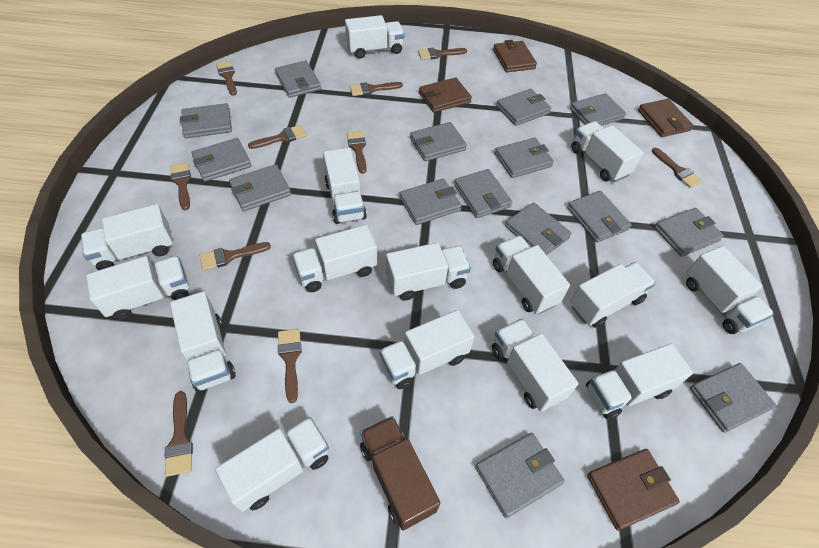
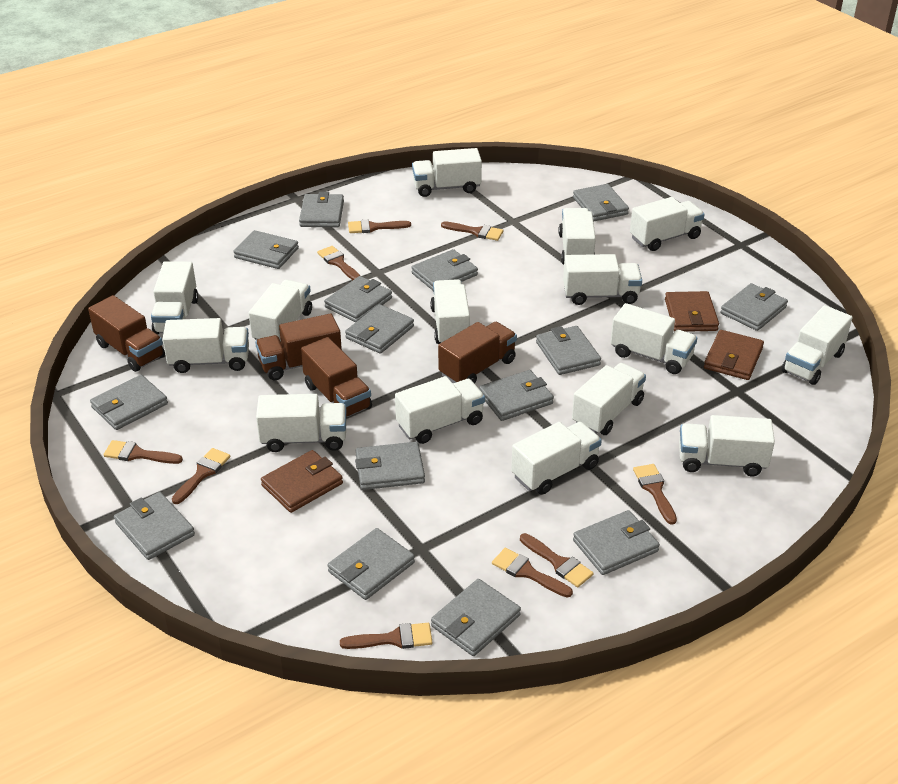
brown brush: 10 -> 9
brown truck: 1 -> 4
brown wallet: 4 -> 3

